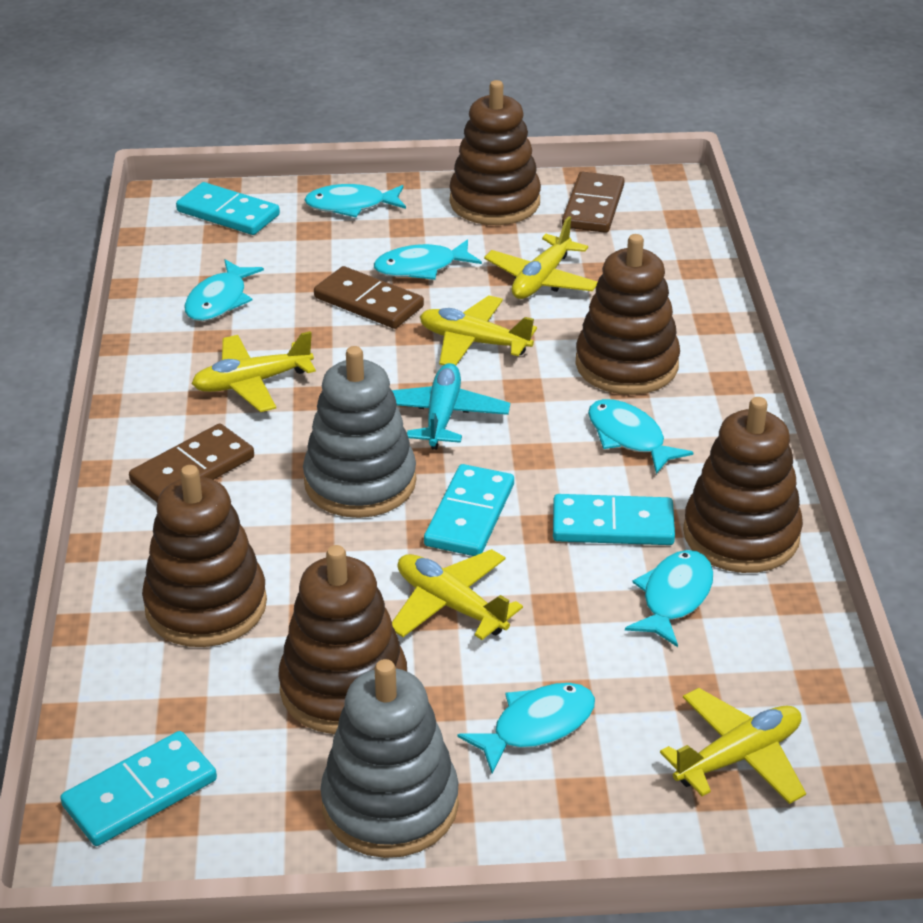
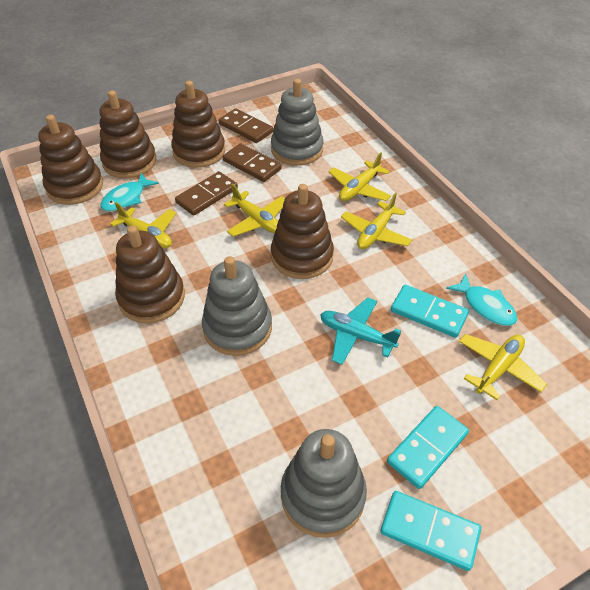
grey stacking toy: 2 -> 3
turquoise domino: 4 -> 3
turquoise fish: 6 -> 2

